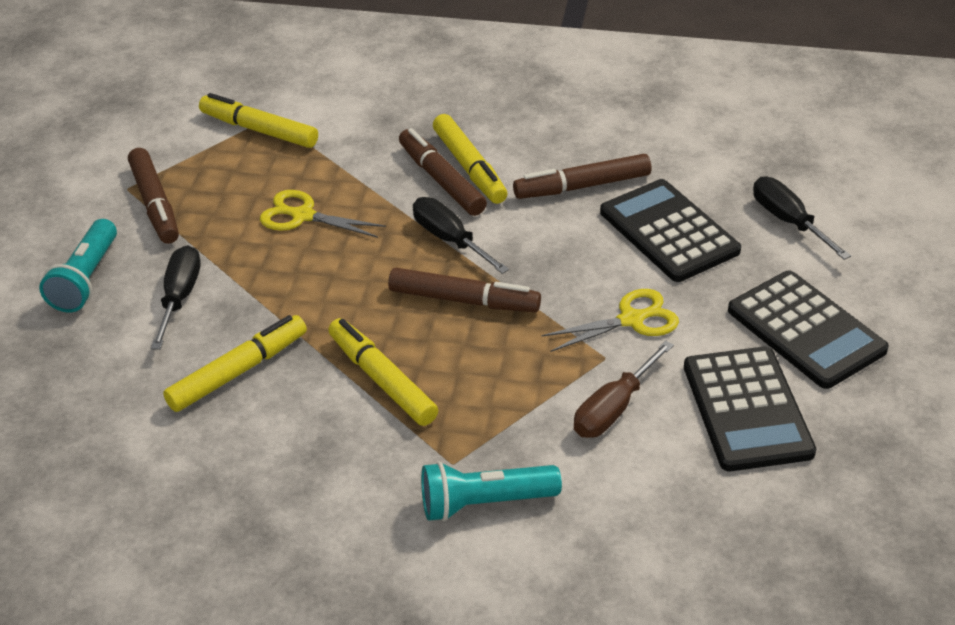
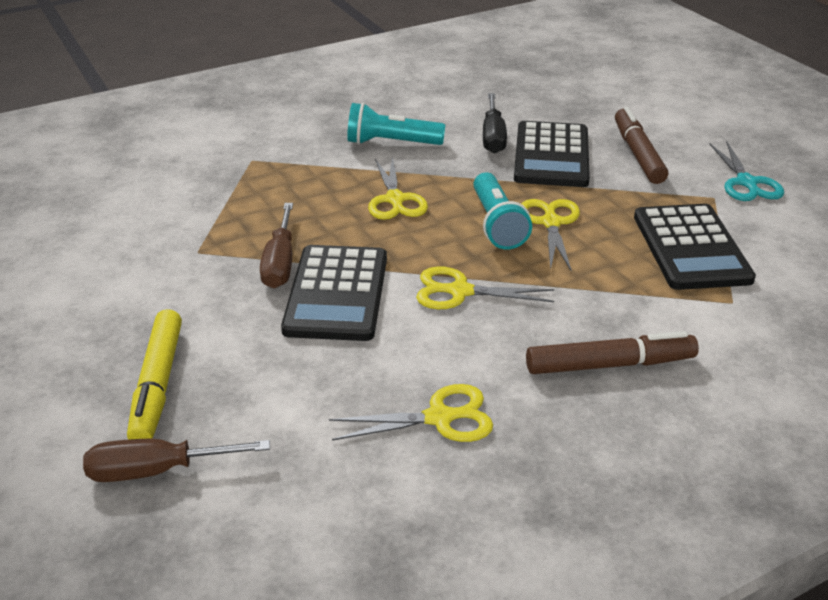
black screwdriver: 3 -> 1
brown marker: 4 -> 2
brown screwdriver: 1 -> 2
turquoise scissors: 0 -> 1
yellow marker: 4 -> 1
yellow scissors: 2 -> 4

